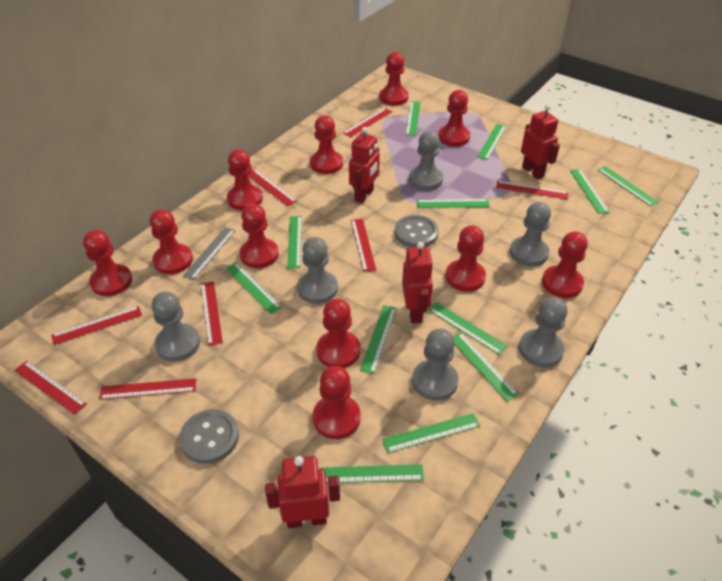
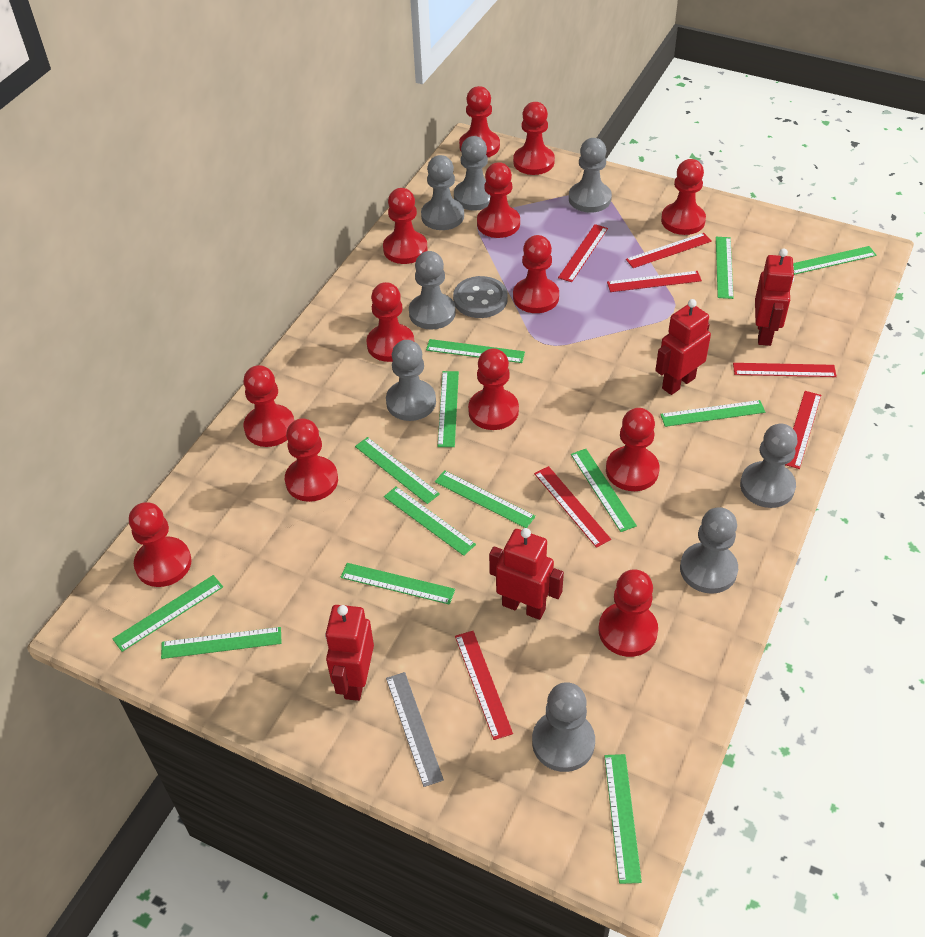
green ruler: 12 -> 13
grey button: 2 -> 1
grey pawn: 6 -> 8
red pawn: 11 -> 13
red ruler: 8 -> 7

